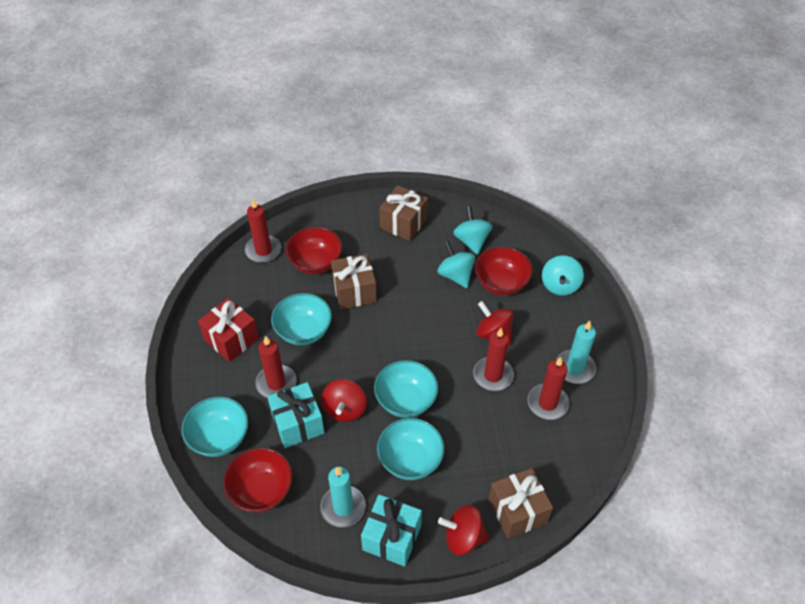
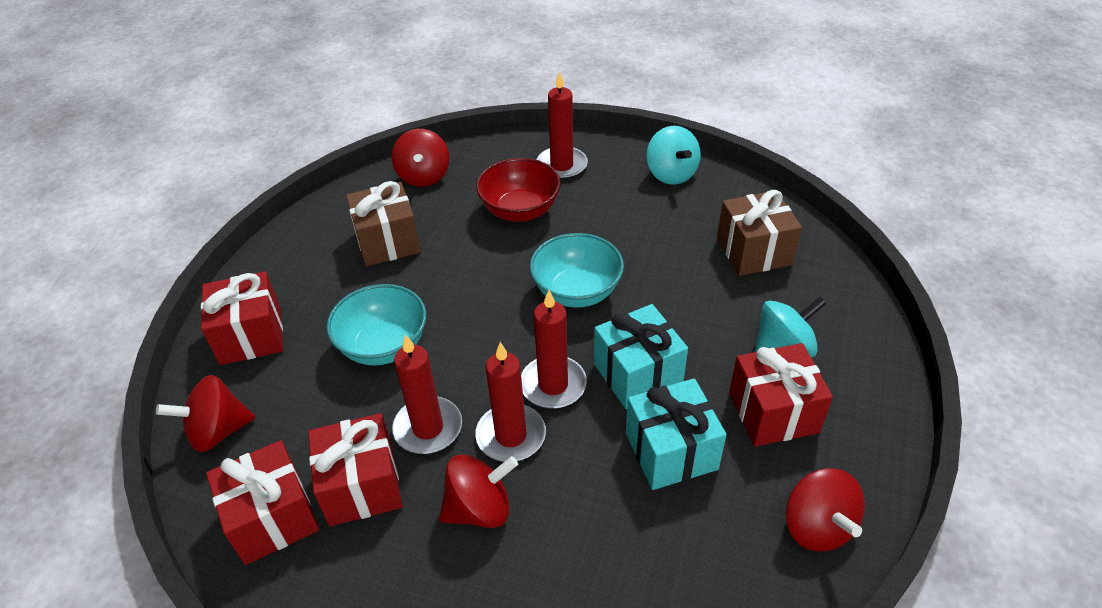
brown gift: 3 -> 2
red bowl: 3 -> 1
red gift: 1 -> 4
red spinning top: 3 -> 4
turquoise bowl: 4 -> 2
turquoise candle: 2 -> 0
turquoise spinning top: 3 -> 2

